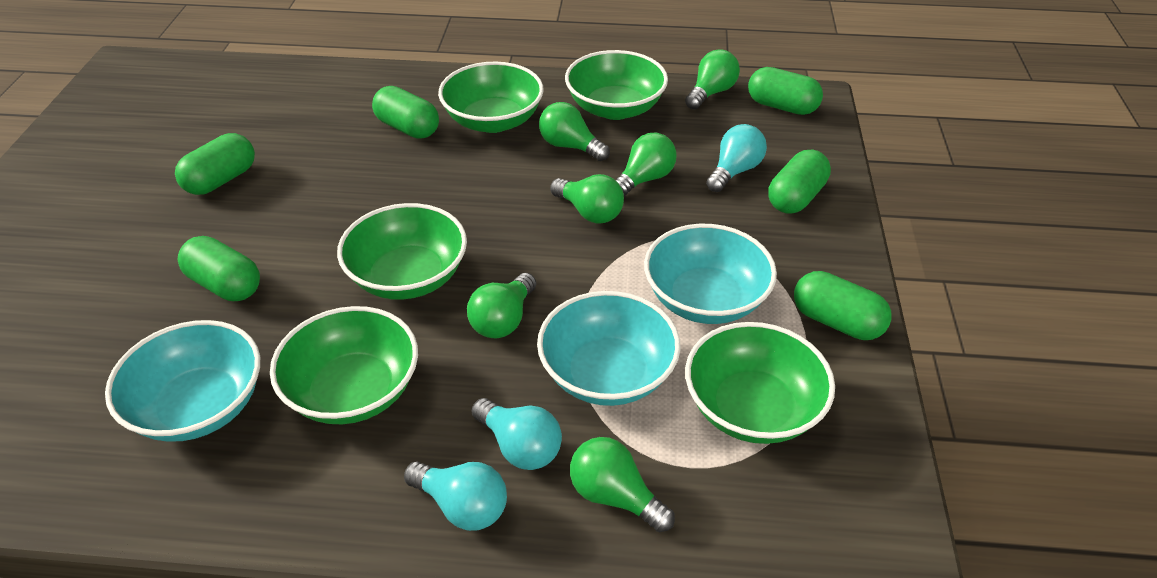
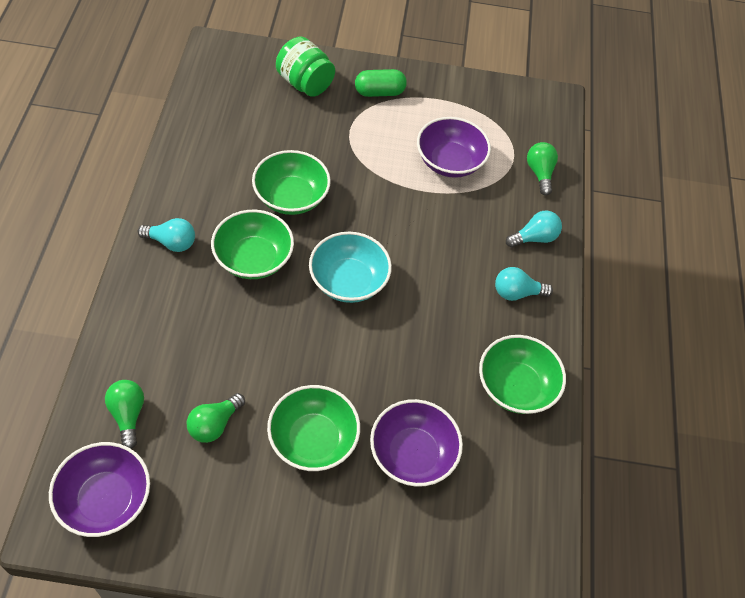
green bowl: 5 -> 4
green capsule: 6 -> 1
green jar: 0 -> 1
green light bulb: 6 -> 3
purple bowl: 0 -> 3
turquoise bowl: 3 -> 1

